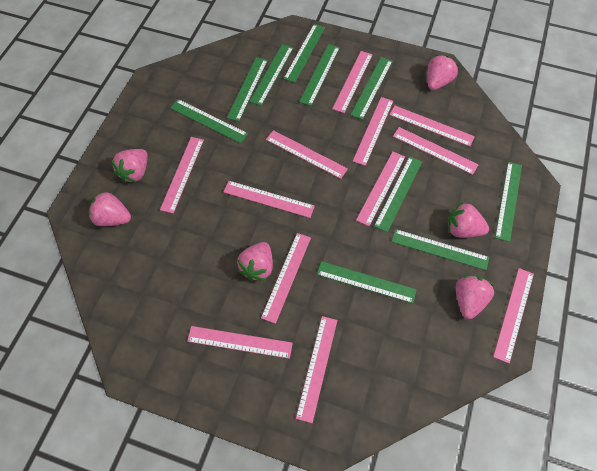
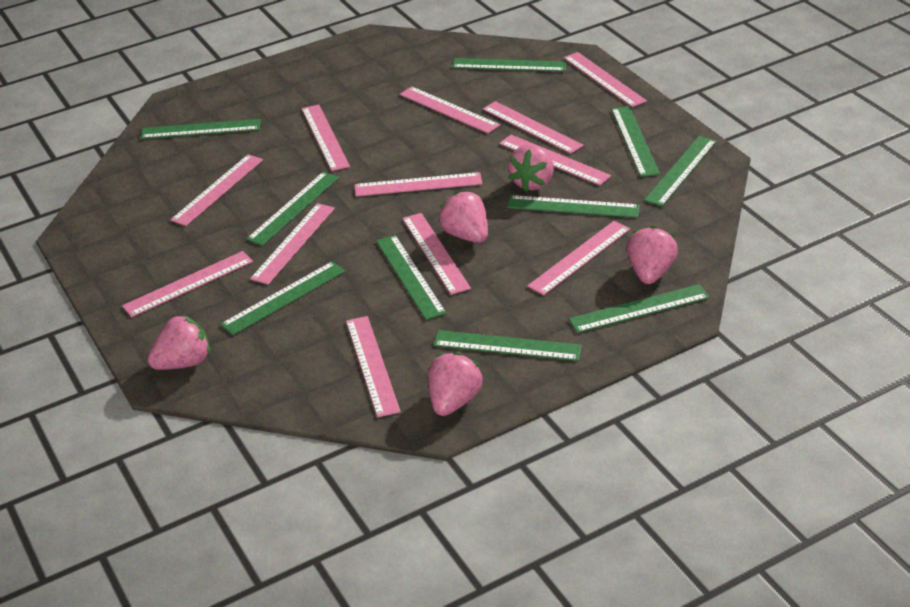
pink strawberry: 6 -> 5

